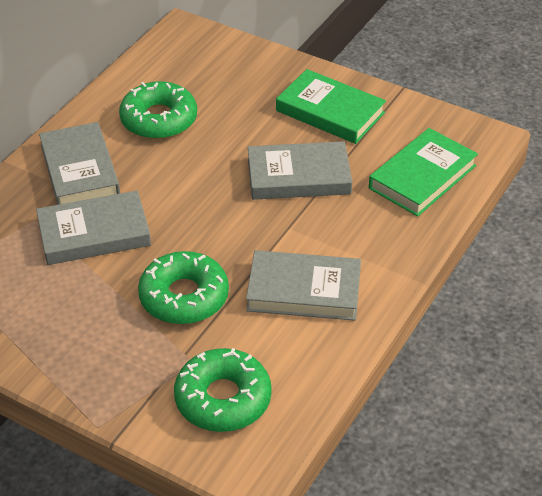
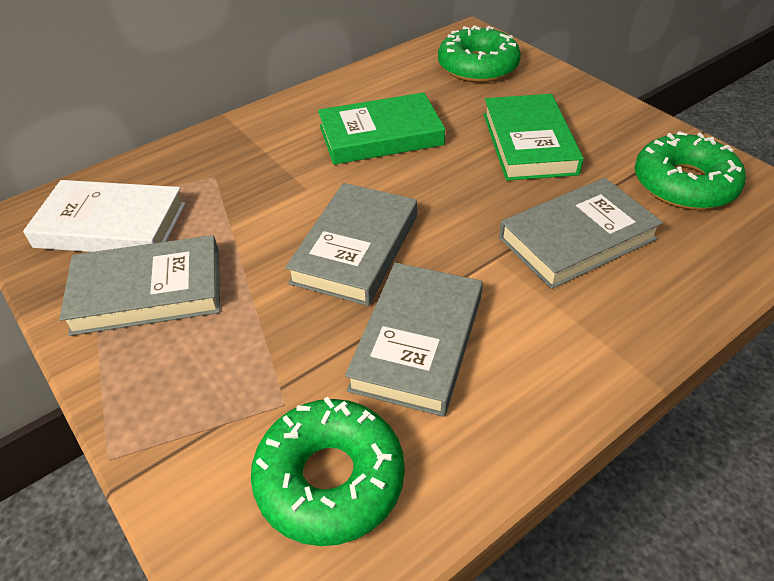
white book: 0 -> 1

